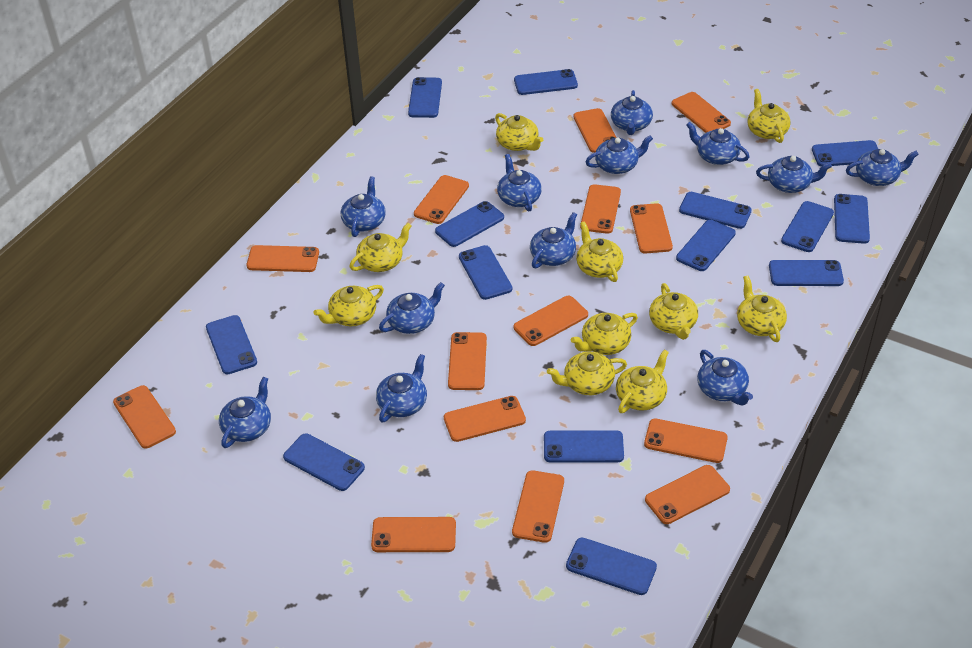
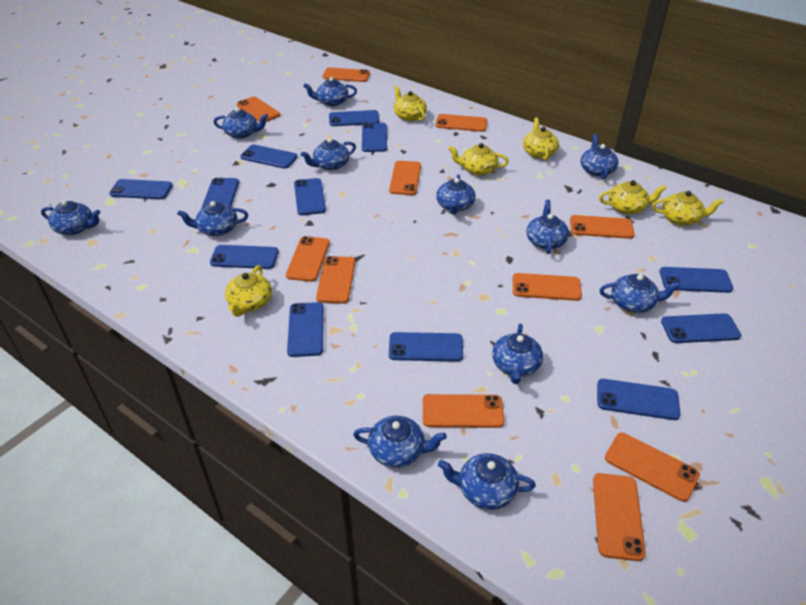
blue phone: 14 -> 12
orange phone: 14 -> 11
yellow teapot: 10 -> 6

